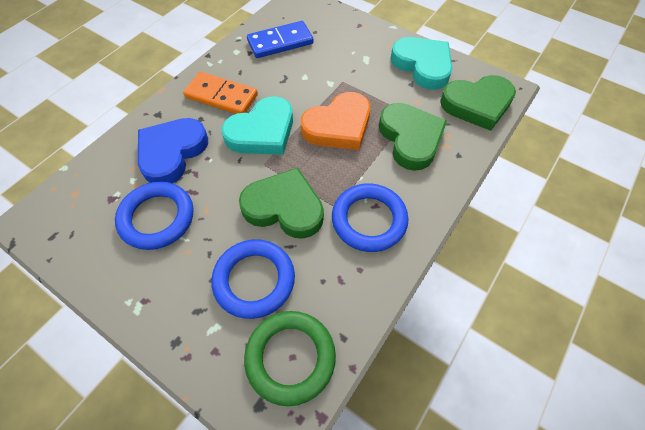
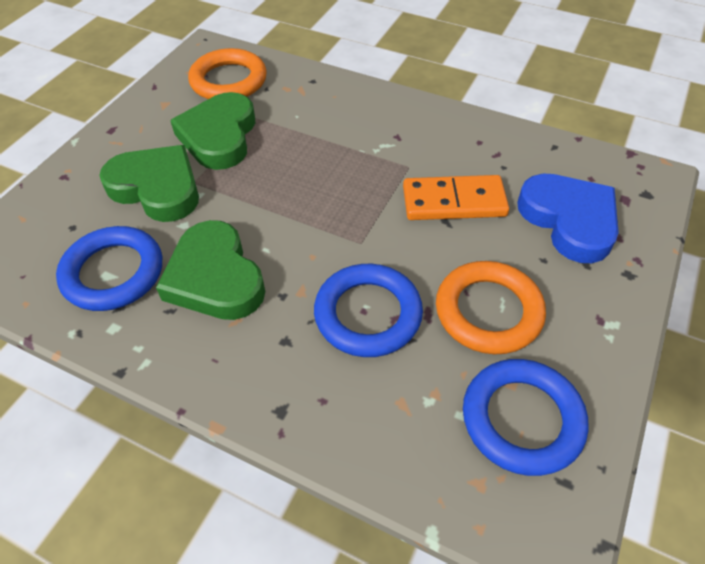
blue domino: 1 -> 0
green ring: 1 -> 0
orange heart: 1 -> 0
orange ring: 0 -> 2
turquoise heart: 2 -> 0

